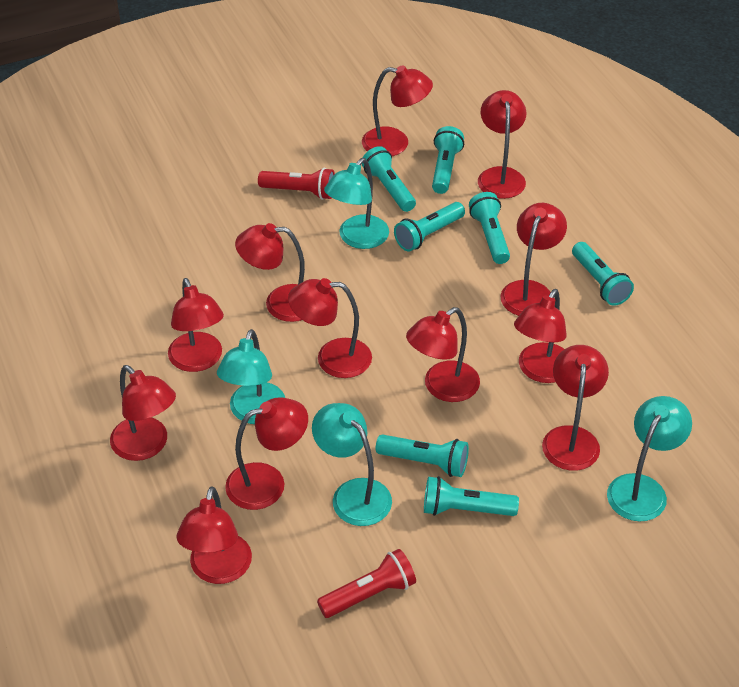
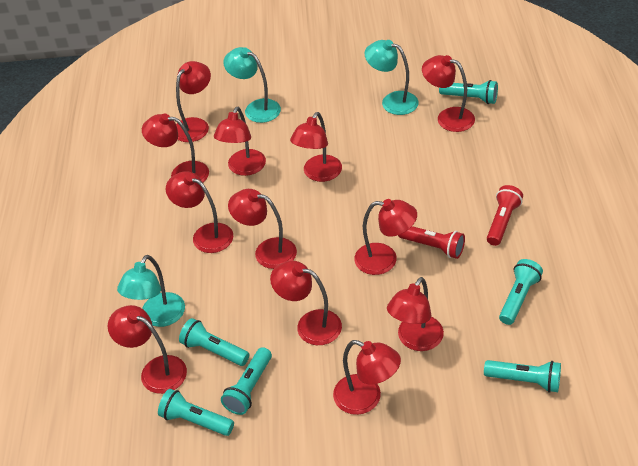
turquoise flashlight: 7 -> 6
turquoise lamp: 4 -> 3

